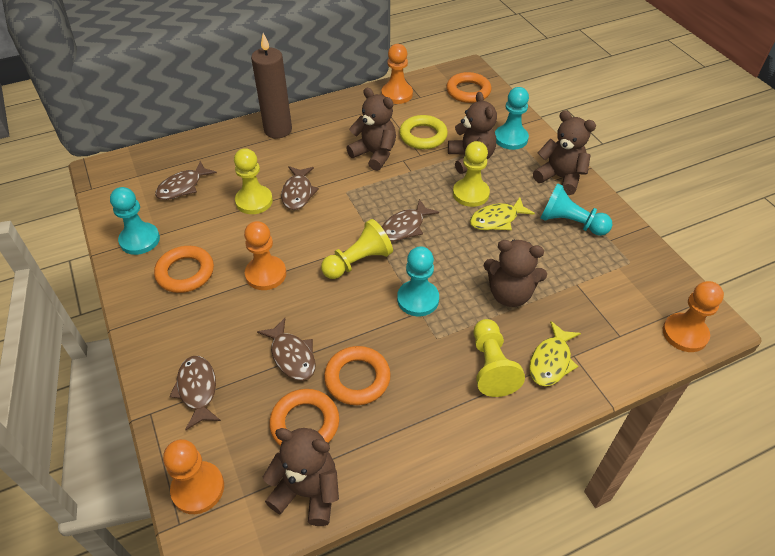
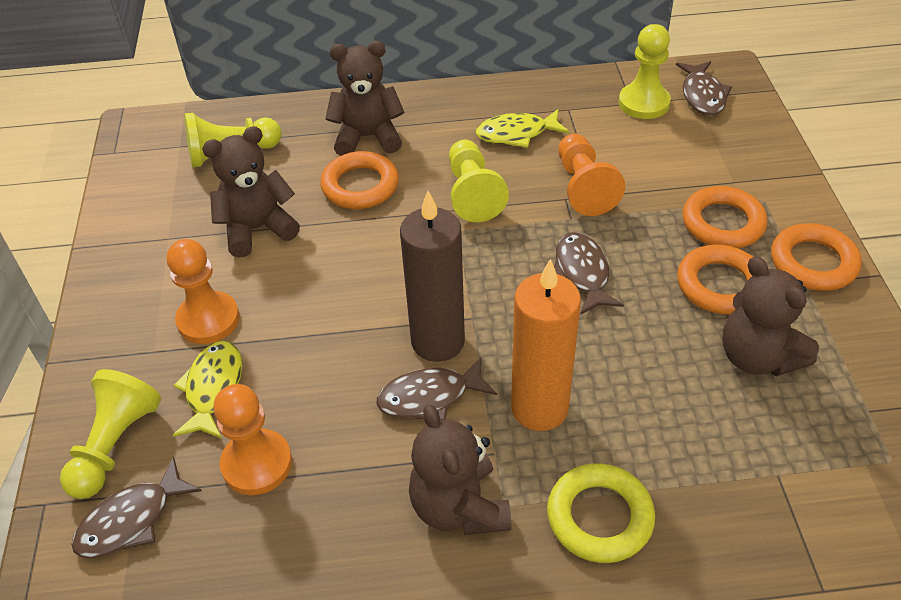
brown fish: 5 -> 4
brown teddy bear: 5 -> 4
orange candle: 0 -> 1
orange pawn: 4 -> 3
turquoise pawn: 4 -> 0

